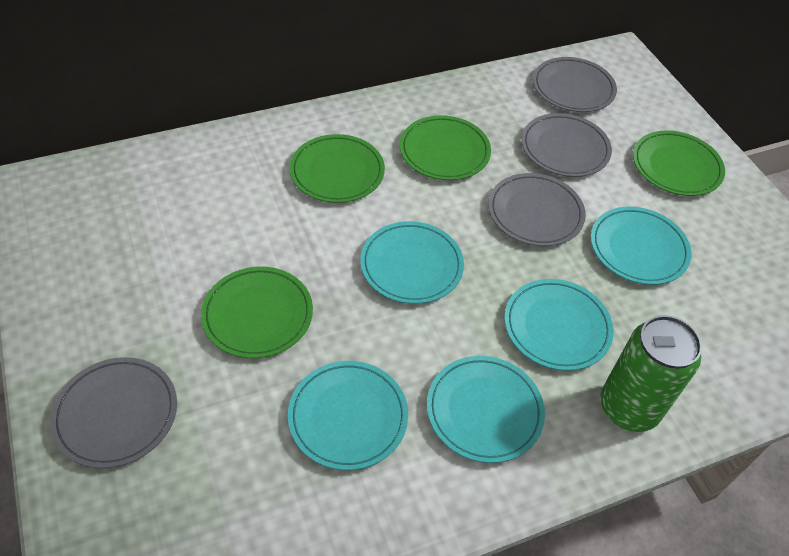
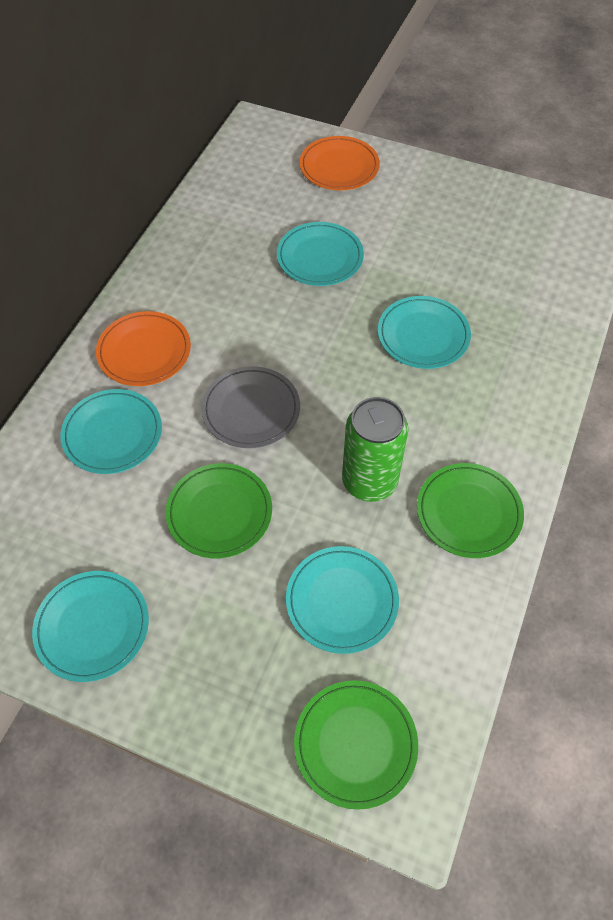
green plate: 4 -> 3
grey plate: 4 -> 1
orange plate: 0 -> 2

